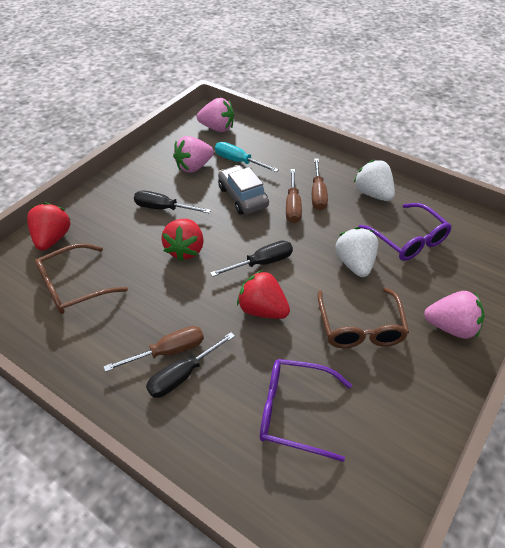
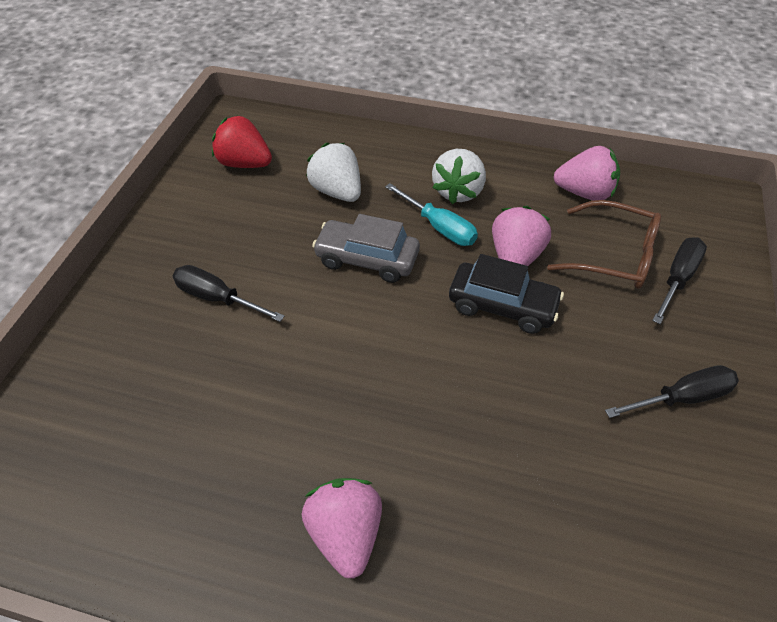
black car: 0 -> 1
brown glasses: 2 -> 1
brown screwdriver: 3 -> 0
purple glasses: 2 -> 0
red strawberry: 3 -> 1

